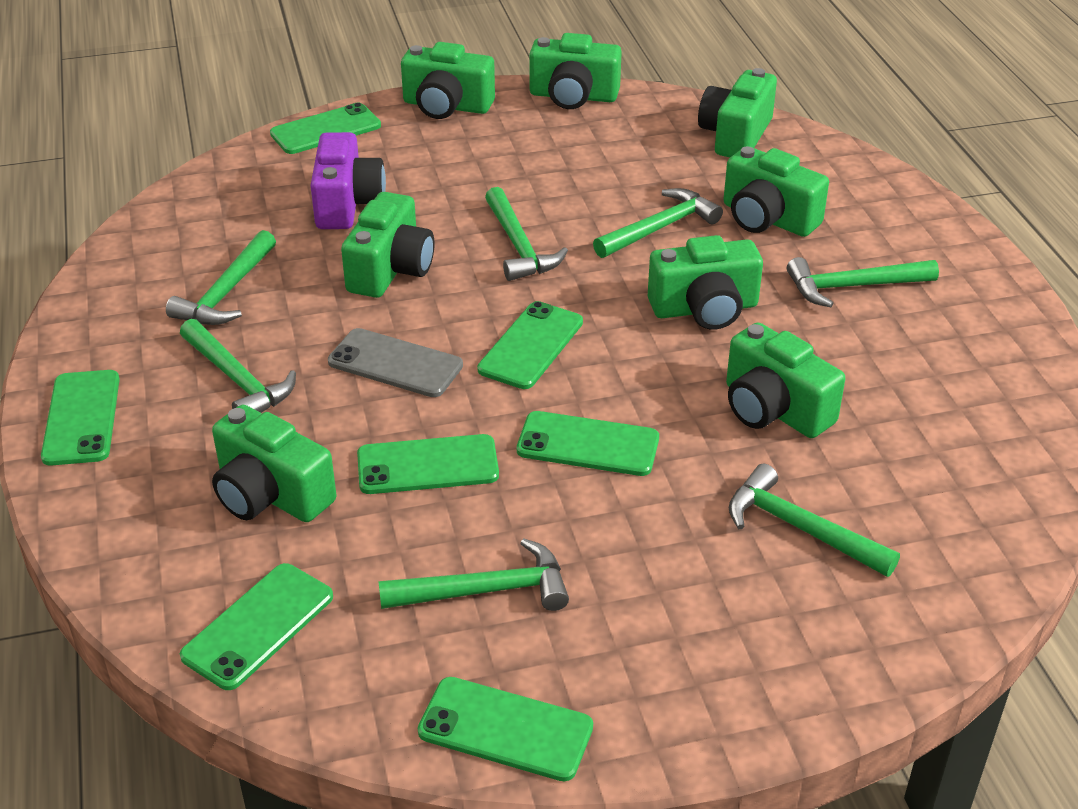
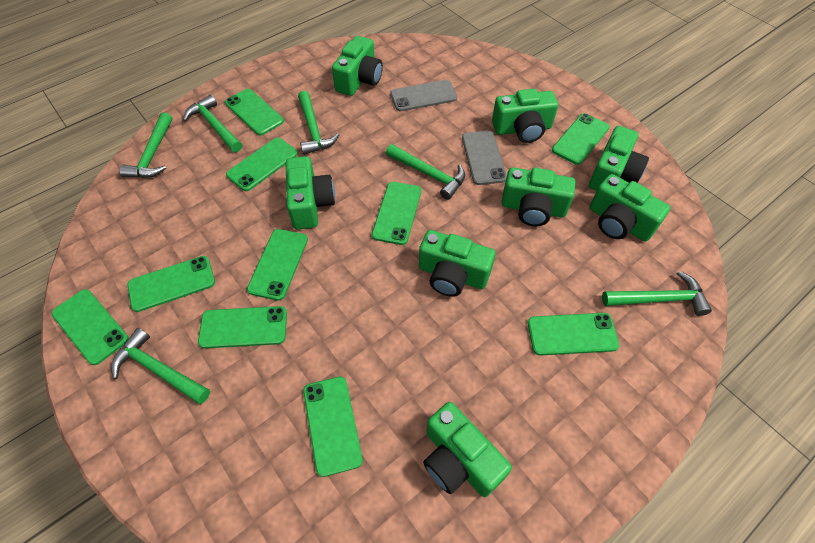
green hammer: 7 -> 6
green phone: 7 -> 10
grey phone: 1 -> 2
purple camera: 1 -> 0

